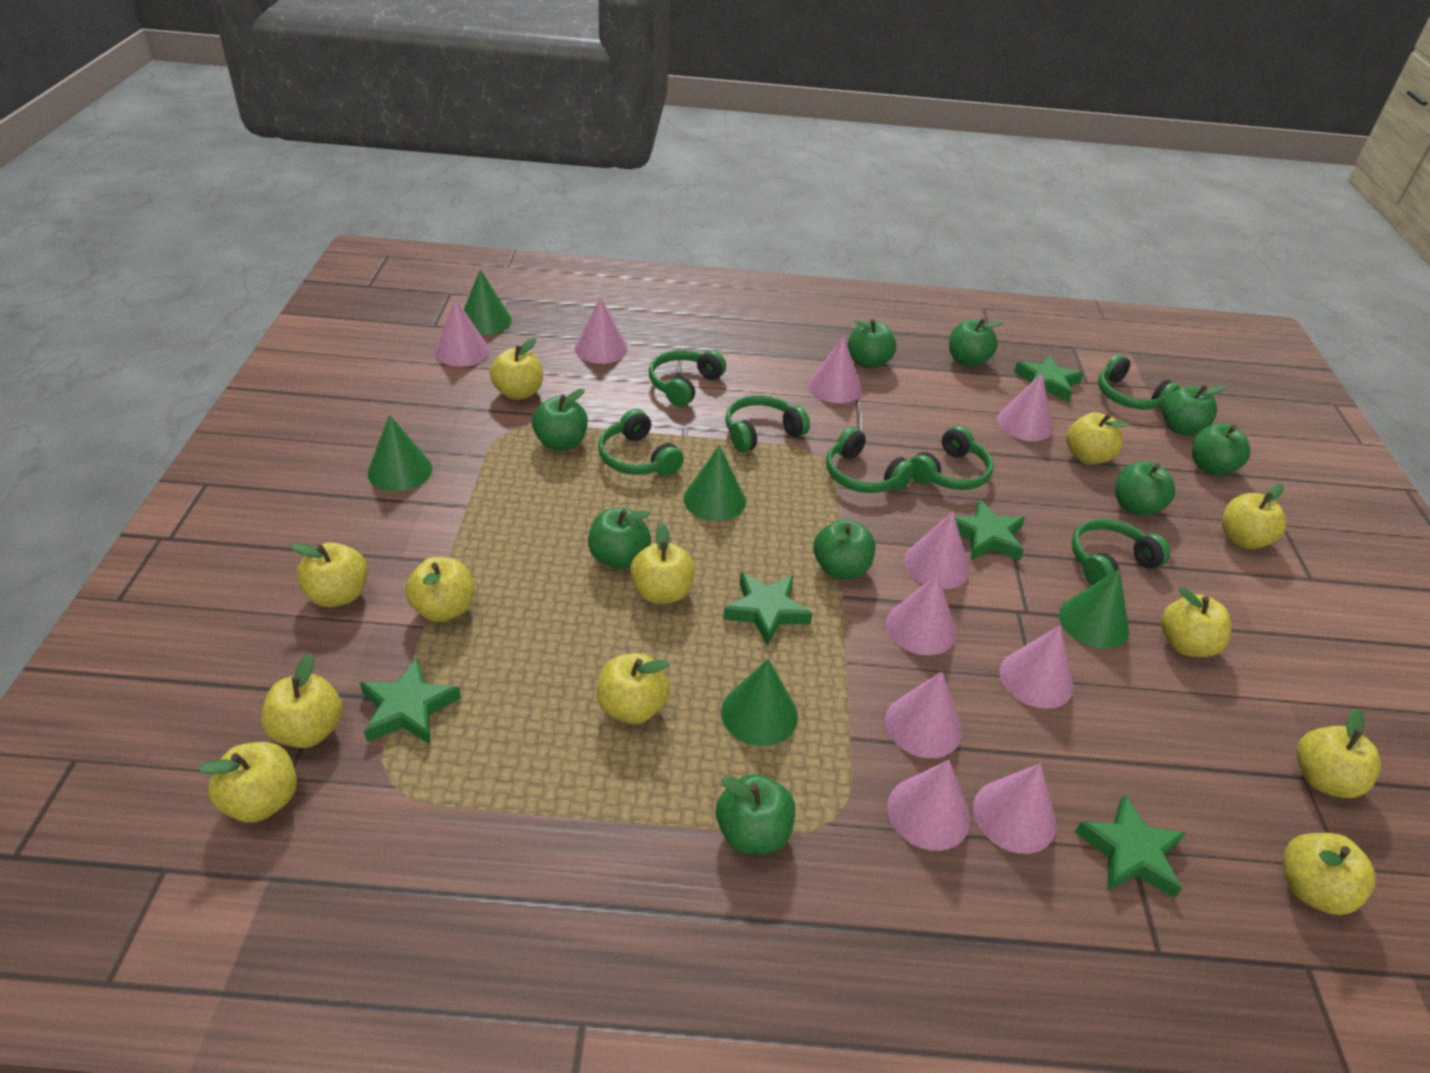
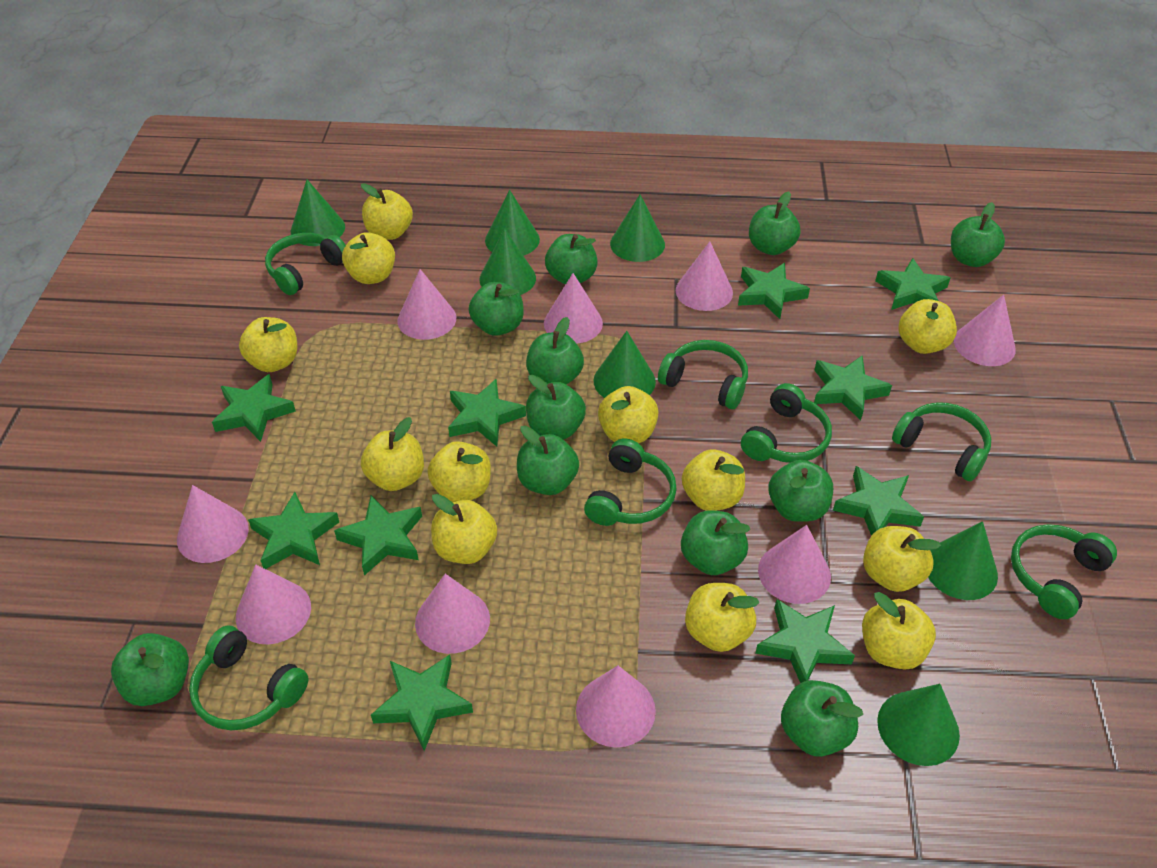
green apple: 9 -> 11
green cone: 5 -> 7
green star: 5 -> 10
pink cone: 10 -> 9

